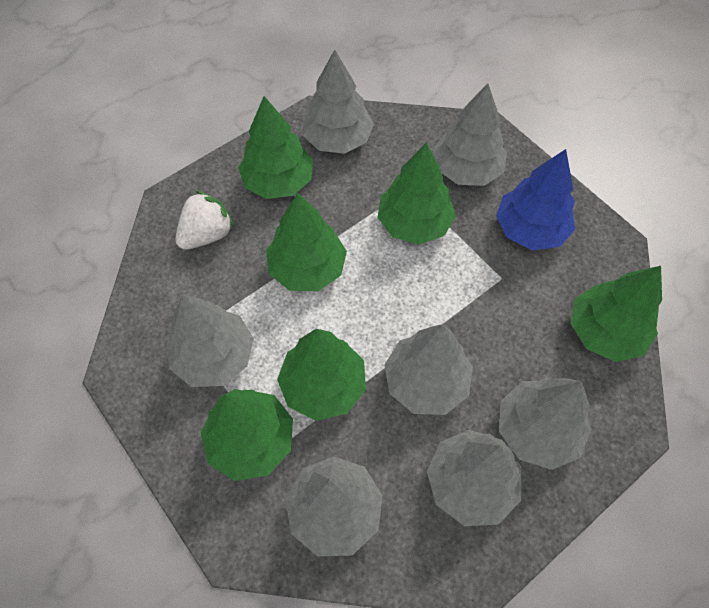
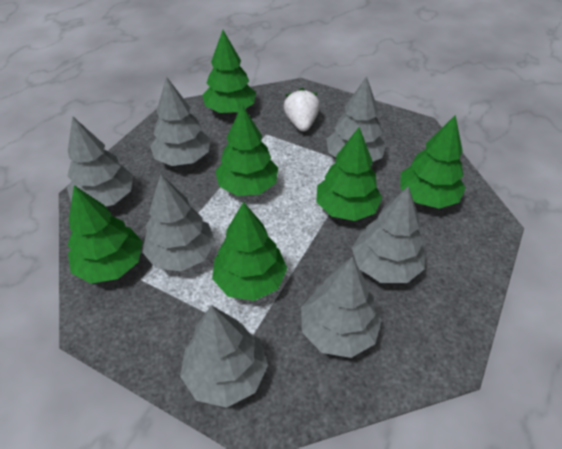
blue tree: 1 -> 0

